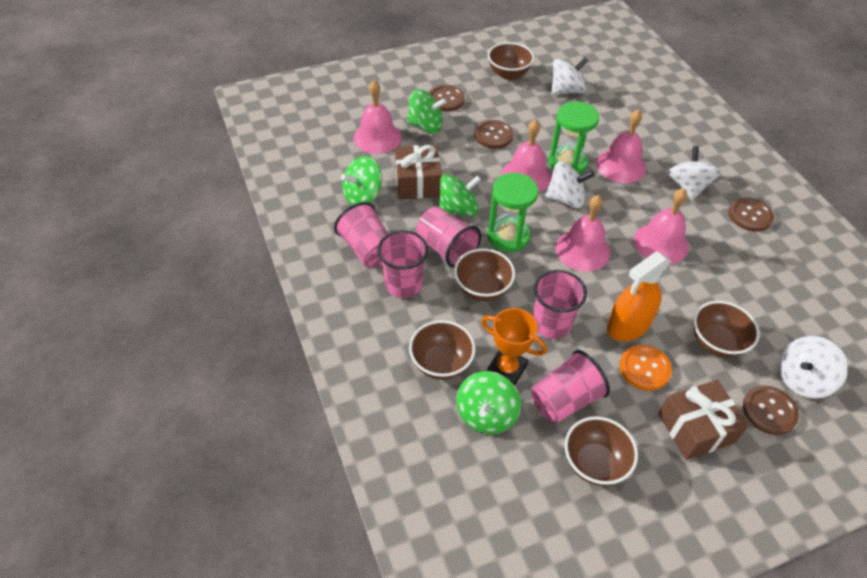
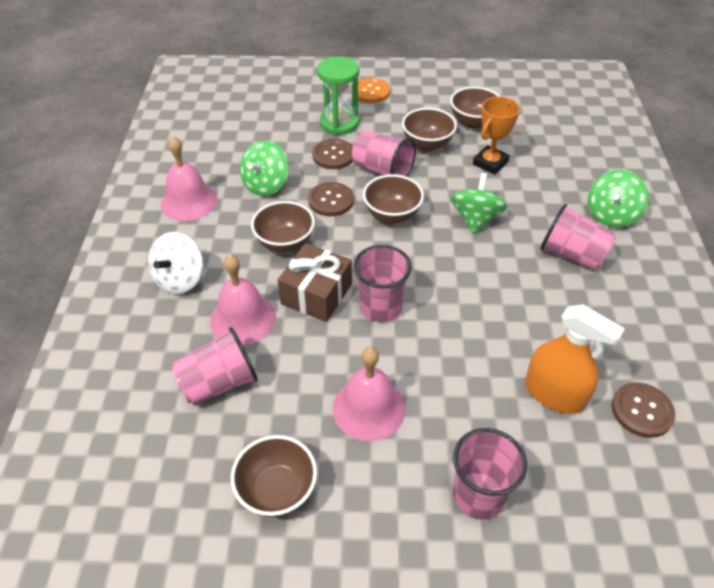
brown button: 4 -> 3
brown gift: 2 -> 1
green hourglass: 2 -> 1
green spinning top: 4 -> 3
pink bell: 5 -> 3
white spinning top: 4 -> 1

